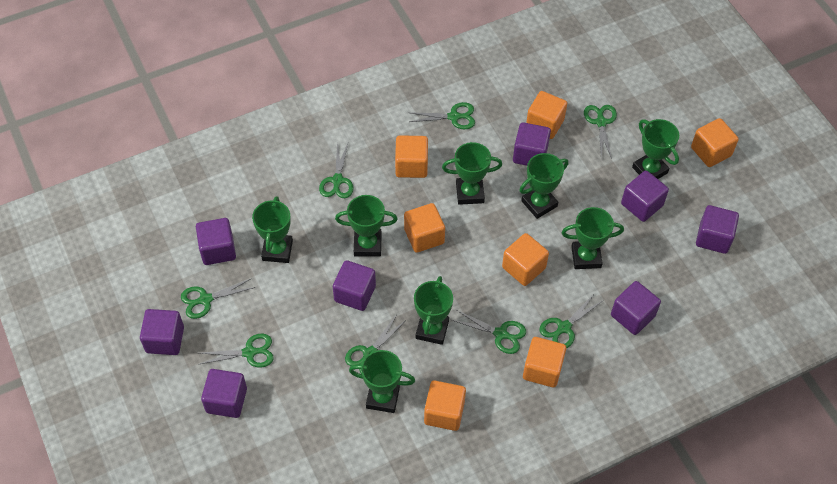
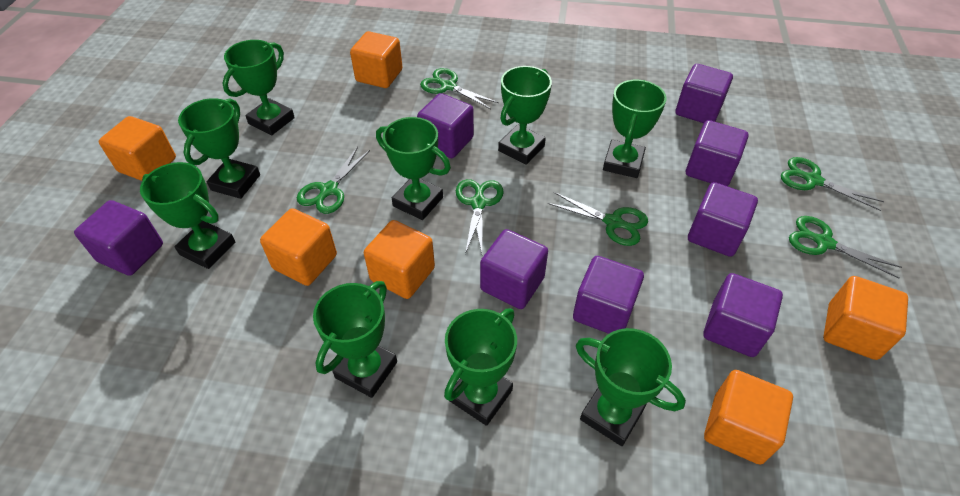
green scissors: 8 -> 6
green trophy: 8 -> 9
orange cube: 7 -> 6

